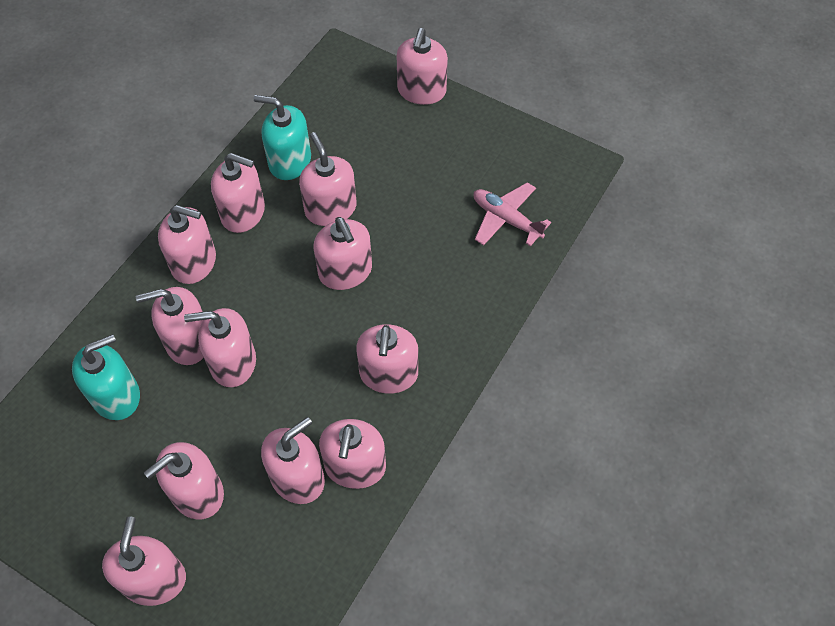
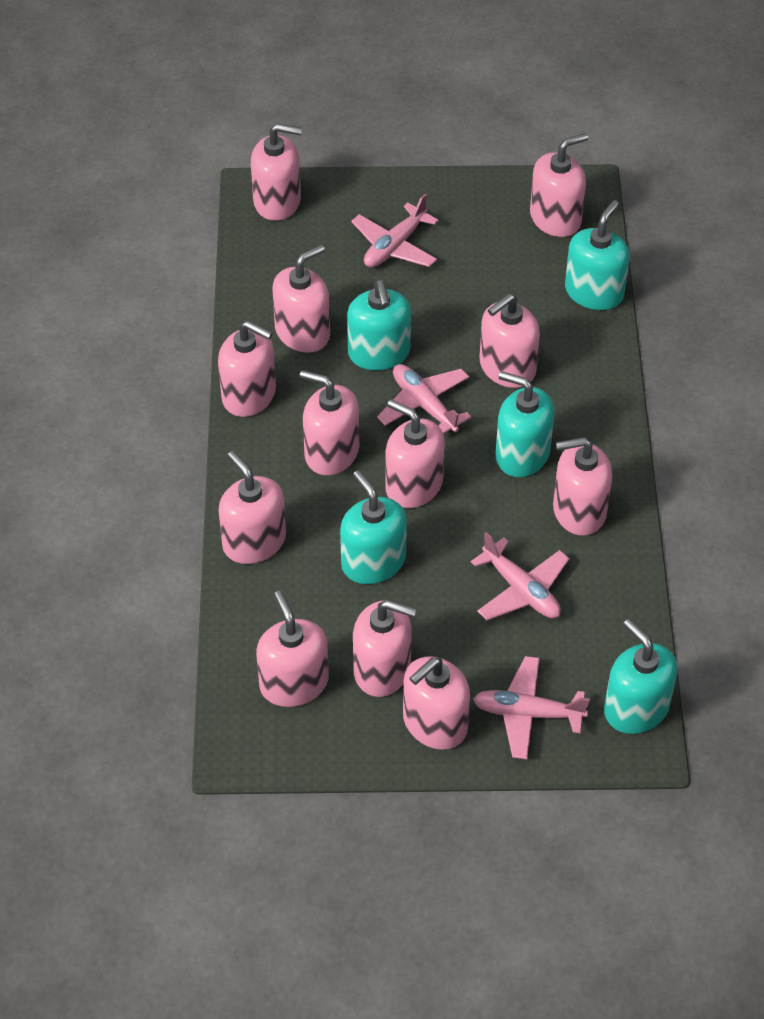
pink plane: 1 -> 4
turquoise soap dispenser: 2 -> 5

